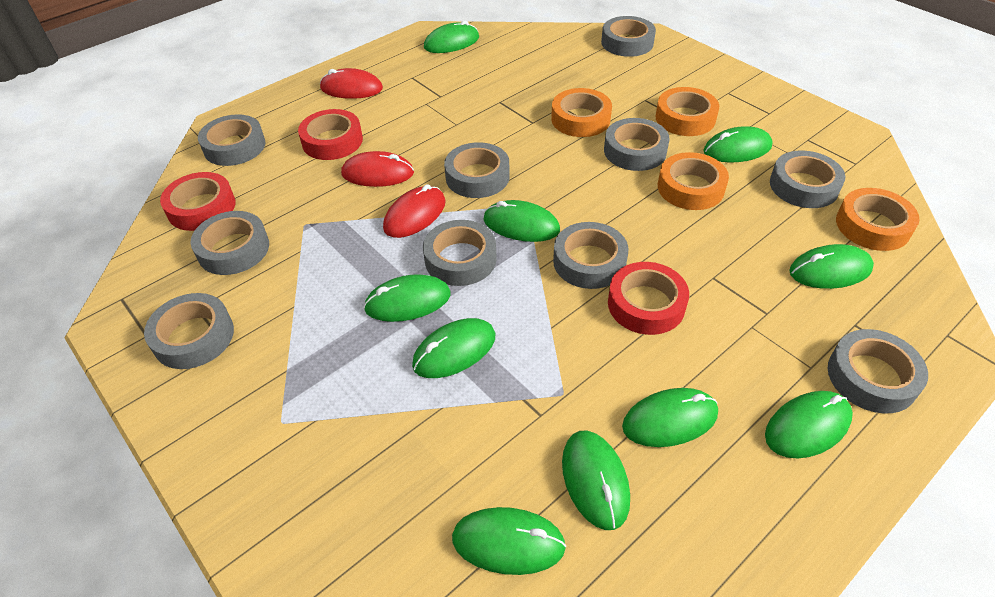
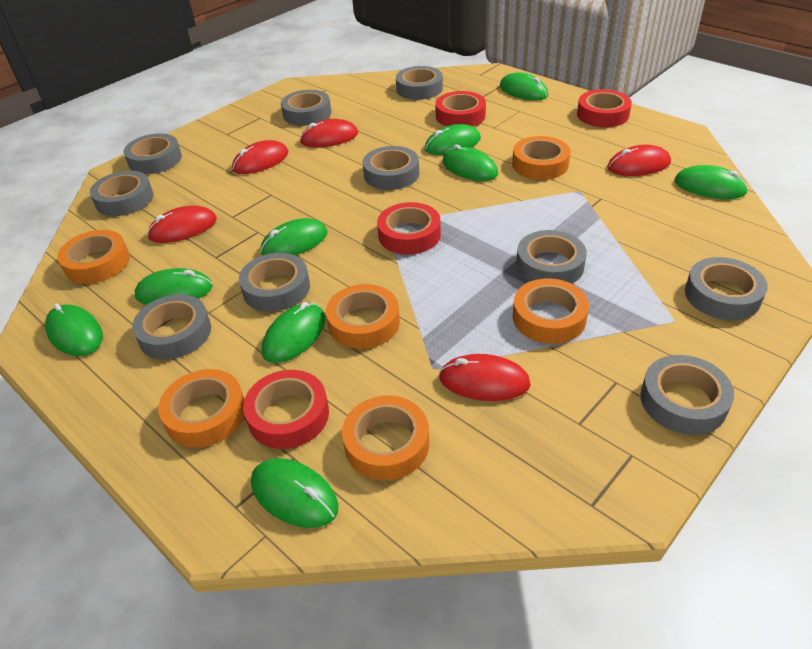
green mouse: 10 -> 9
orange tape: 4 -> 6
red mouse: 3 -> 5
red tape: 3 -> 4

